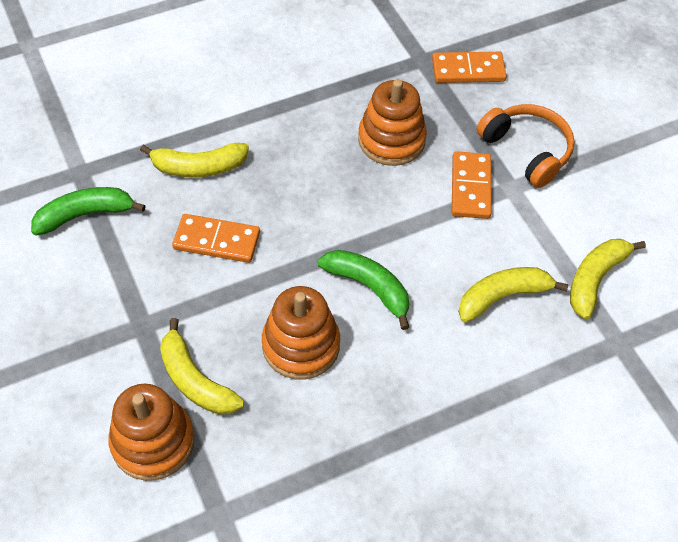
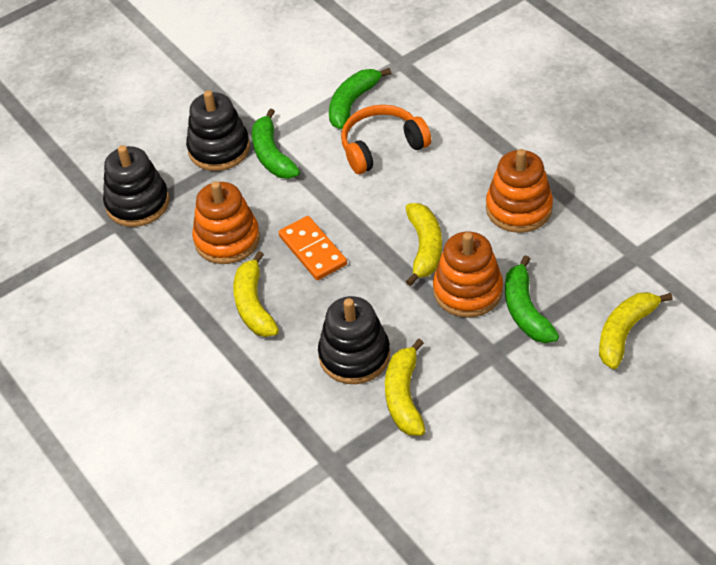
black stacking toy: 0 -> 3
green banana: 2 -> 3
orange domino: 3 -> 1

